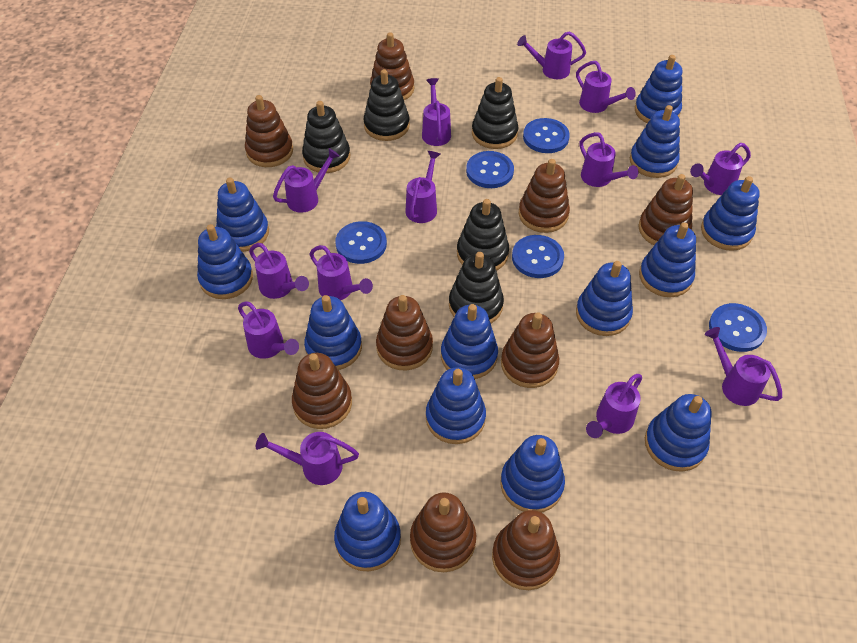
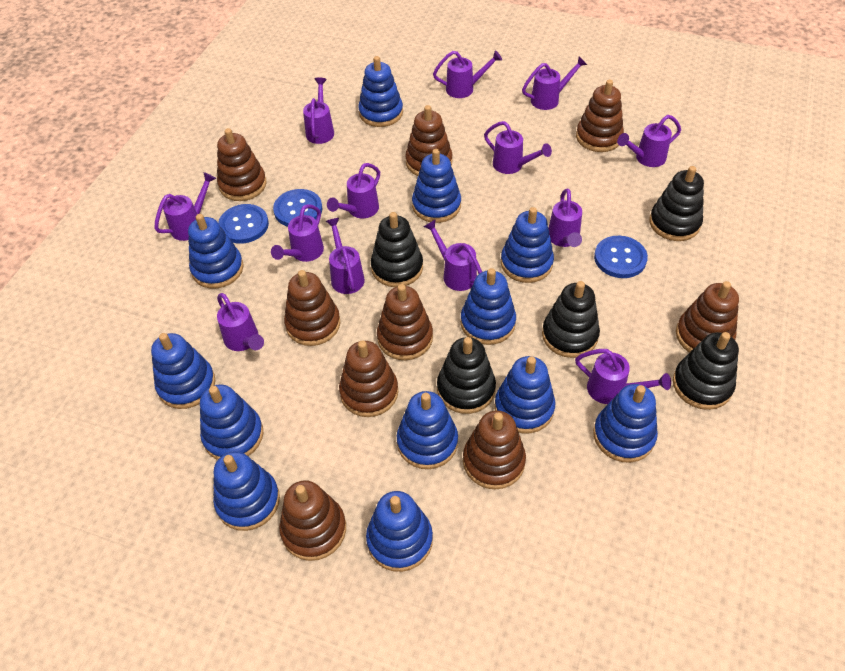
blue button: 5 -> 3
blue stacking toy: 13 -> 12

